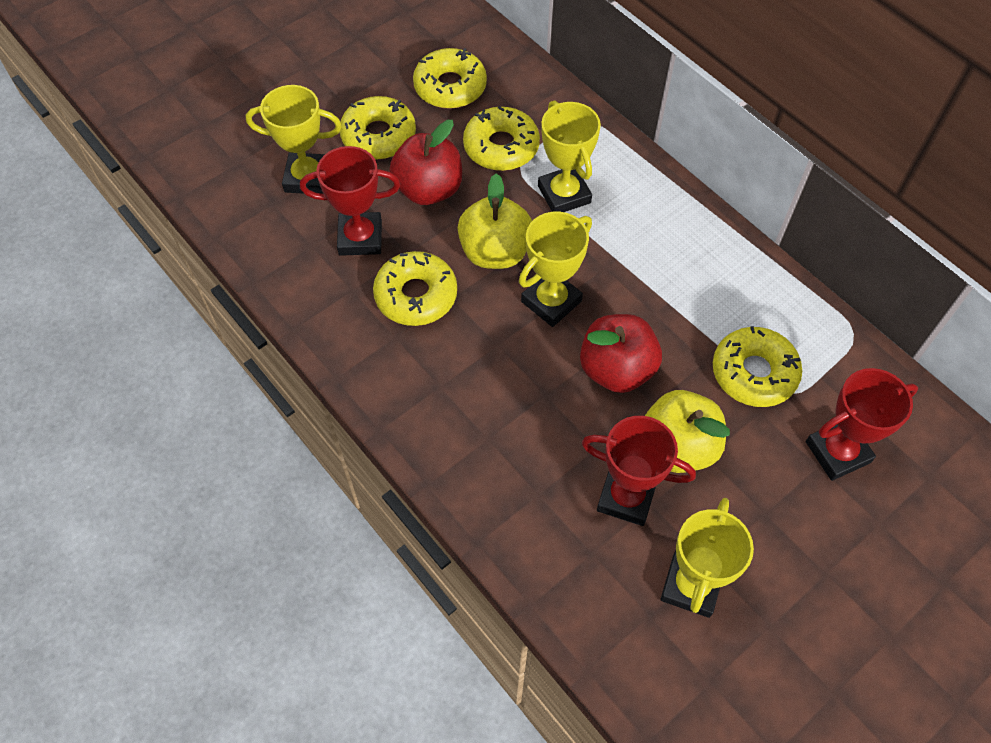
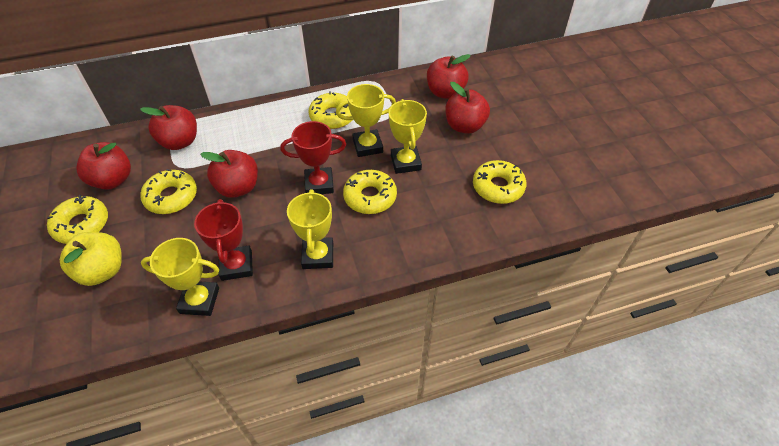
red apple: 2 -> 5
red trophy: 3 -> 2
yellow apple: 2 -> 1

